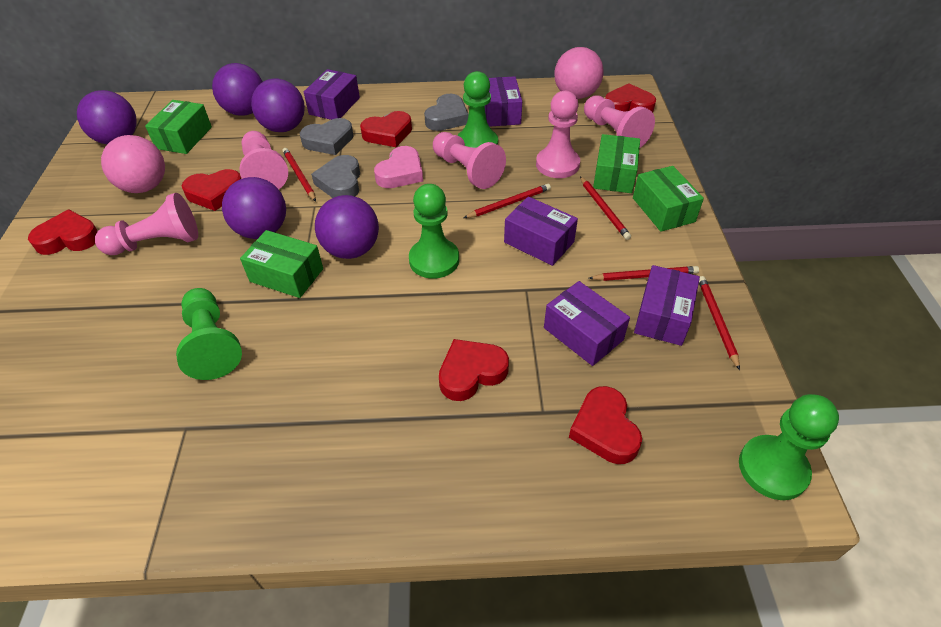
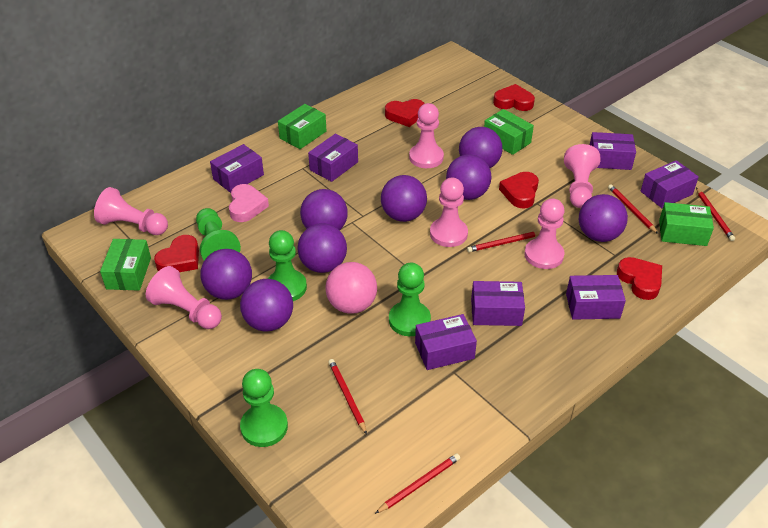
grey heart: 3 -> 0
pink ball: 2 -> 1
pink pawn: 5 -> 6
purple ball: 5 -> 8
purple box: 5 -> 7
red heart: 6 -> 5

